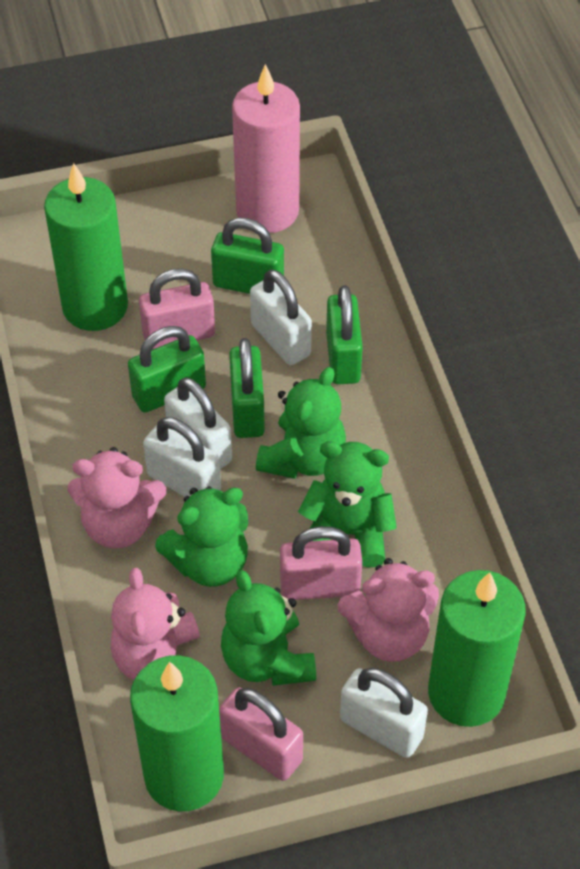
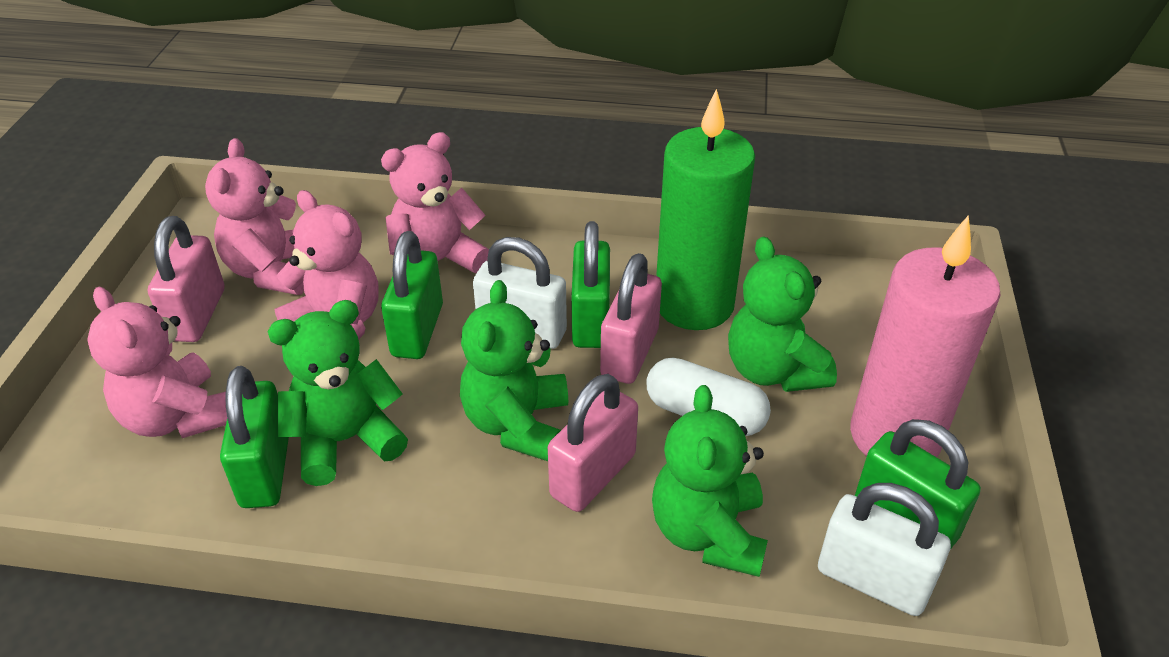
green candle: 3 -> 1
pink teddy bear: 3 -> 4
white capsule: 0 -> 1
white padlock: 4 -> 2

